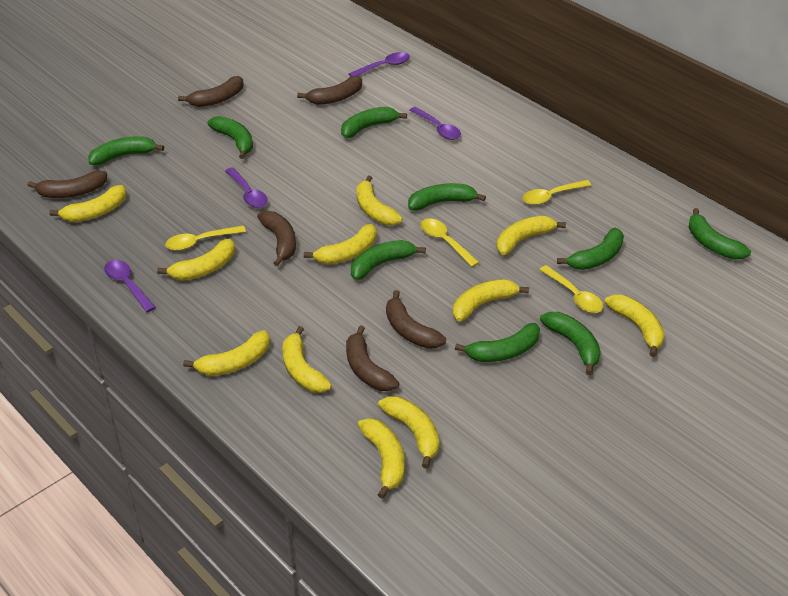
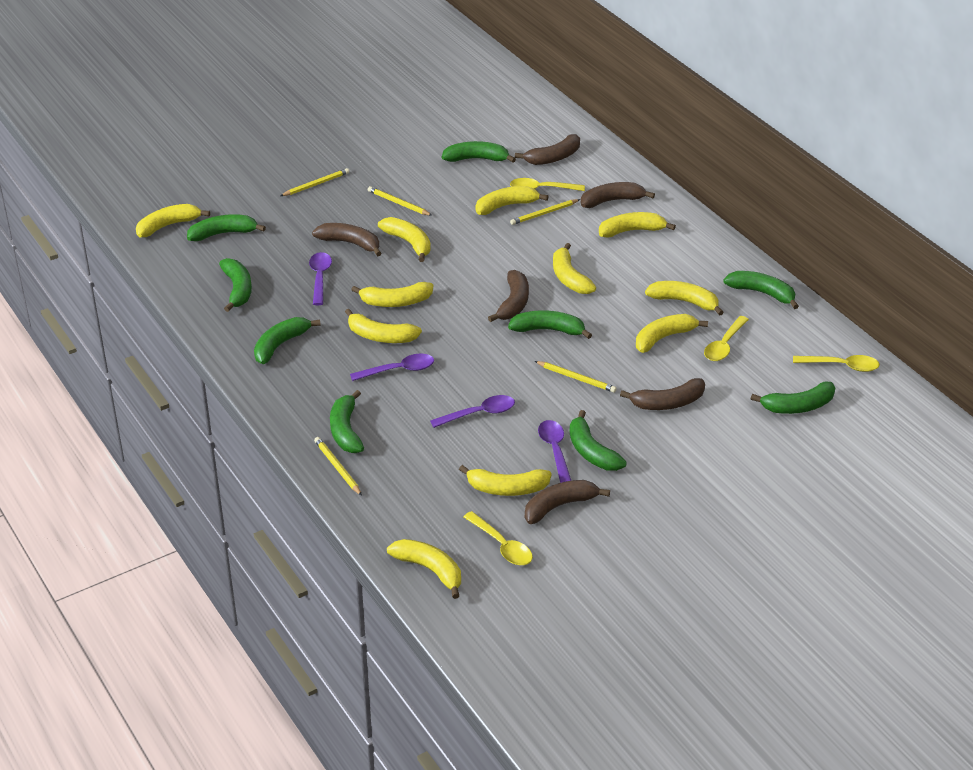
yellow pencil: 0 -> 5

